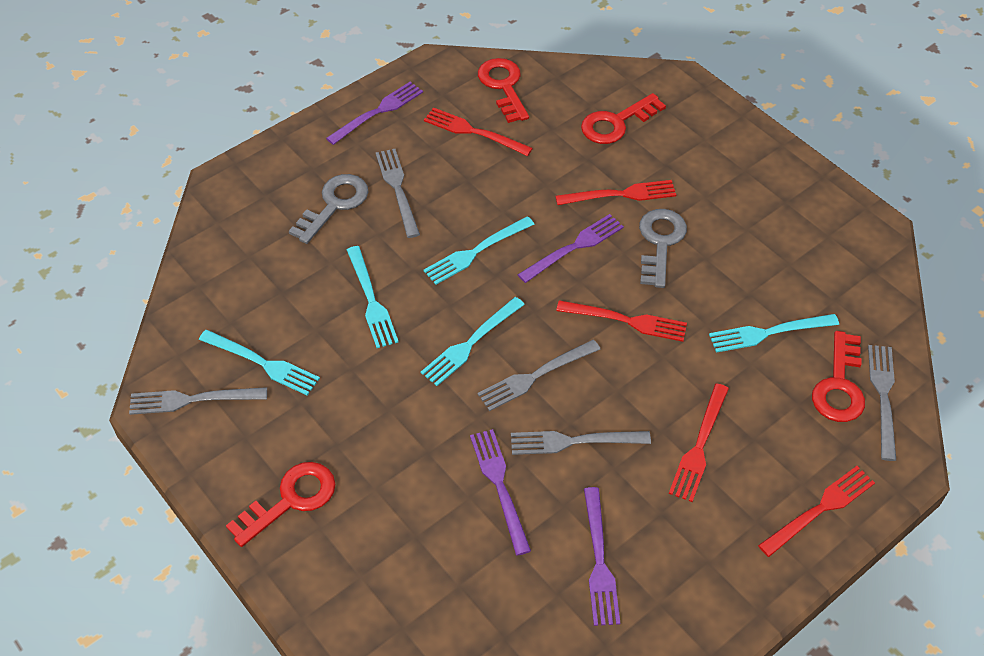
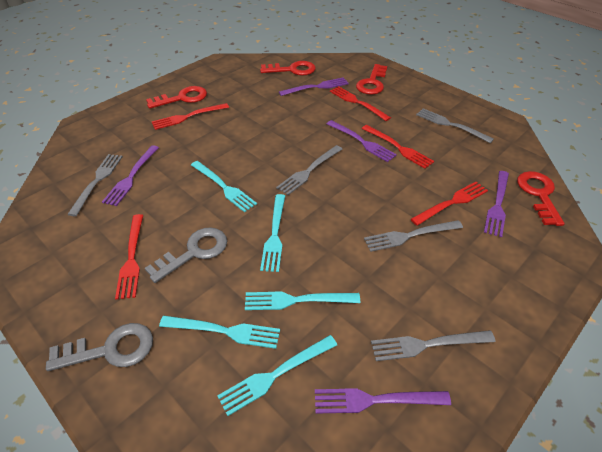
purple fork: 4 -> 5

